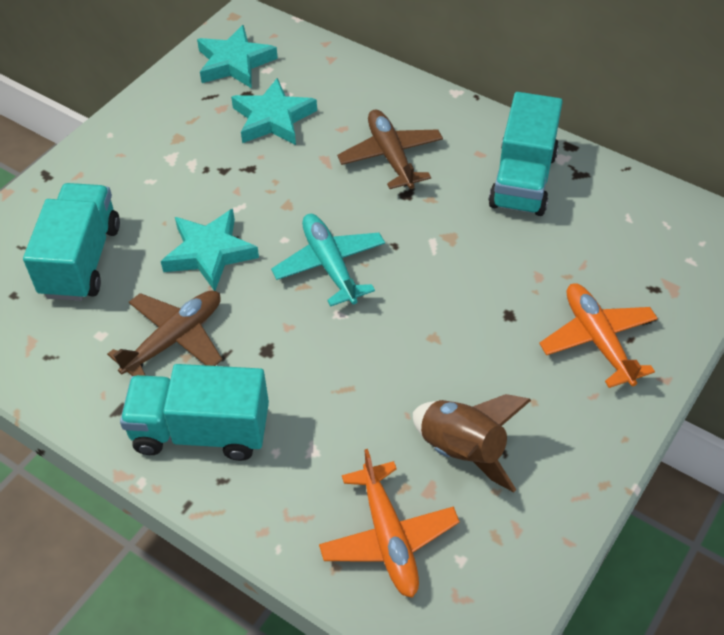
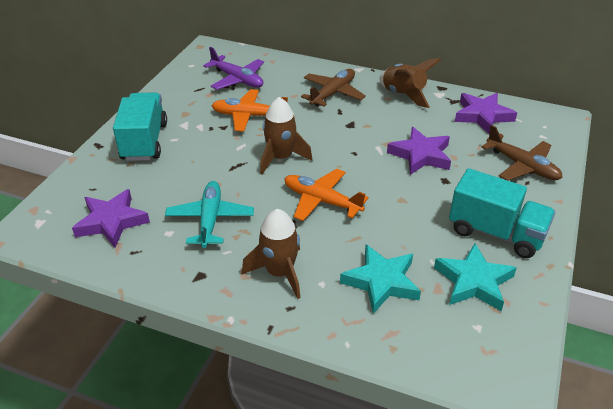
brown rocket: 1 -> 3
purple plane: 0 -> 1
purple star: 0 -> 3
turquoise star: 3 -> 2
turquoise truck: 3 -> 2

